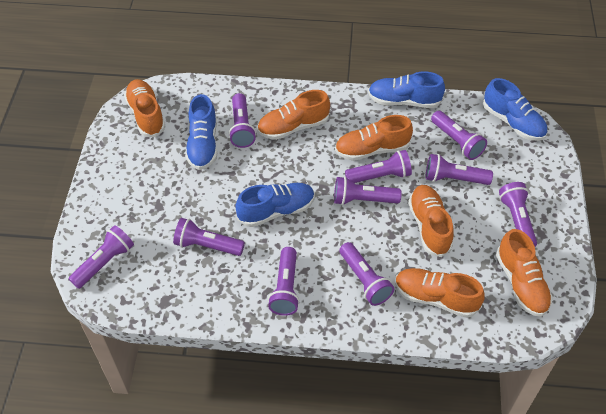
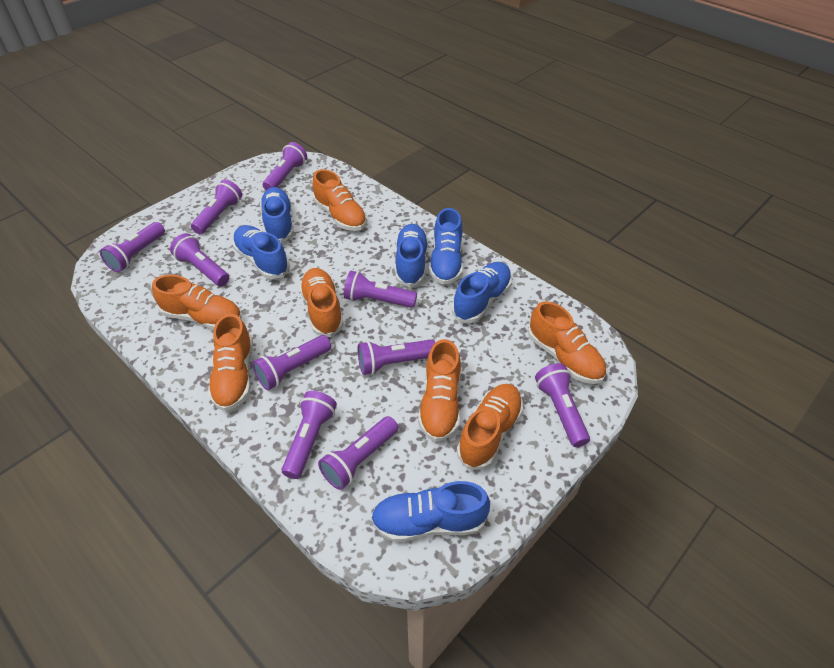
blue shoe: 4 -> 6
orange shoe: 6 -> 7

